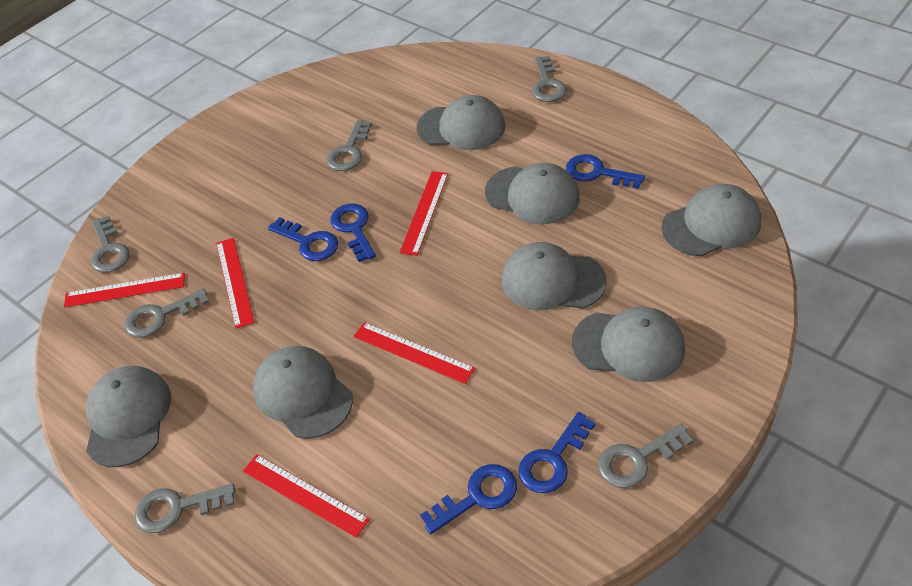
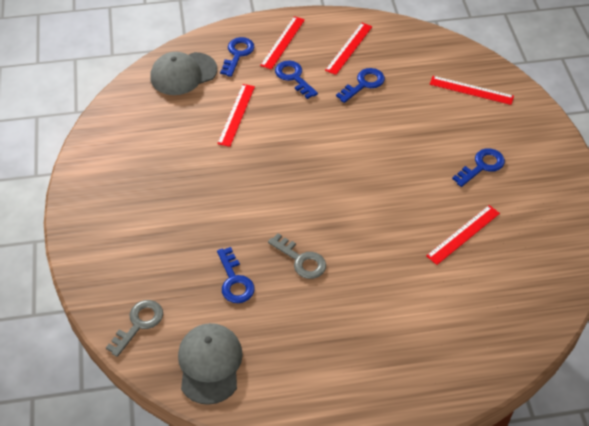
grey cap: 7 -> 2
grey key: 6 -> 2

